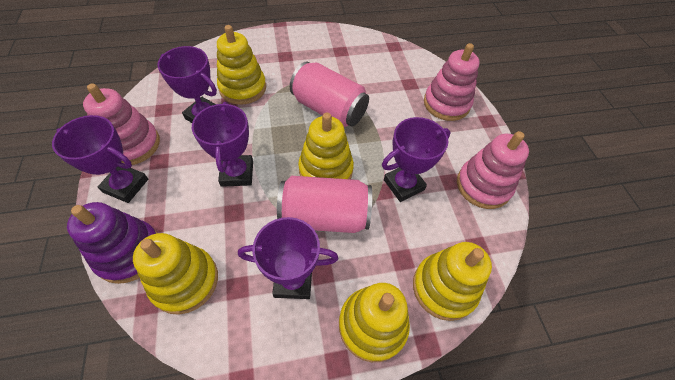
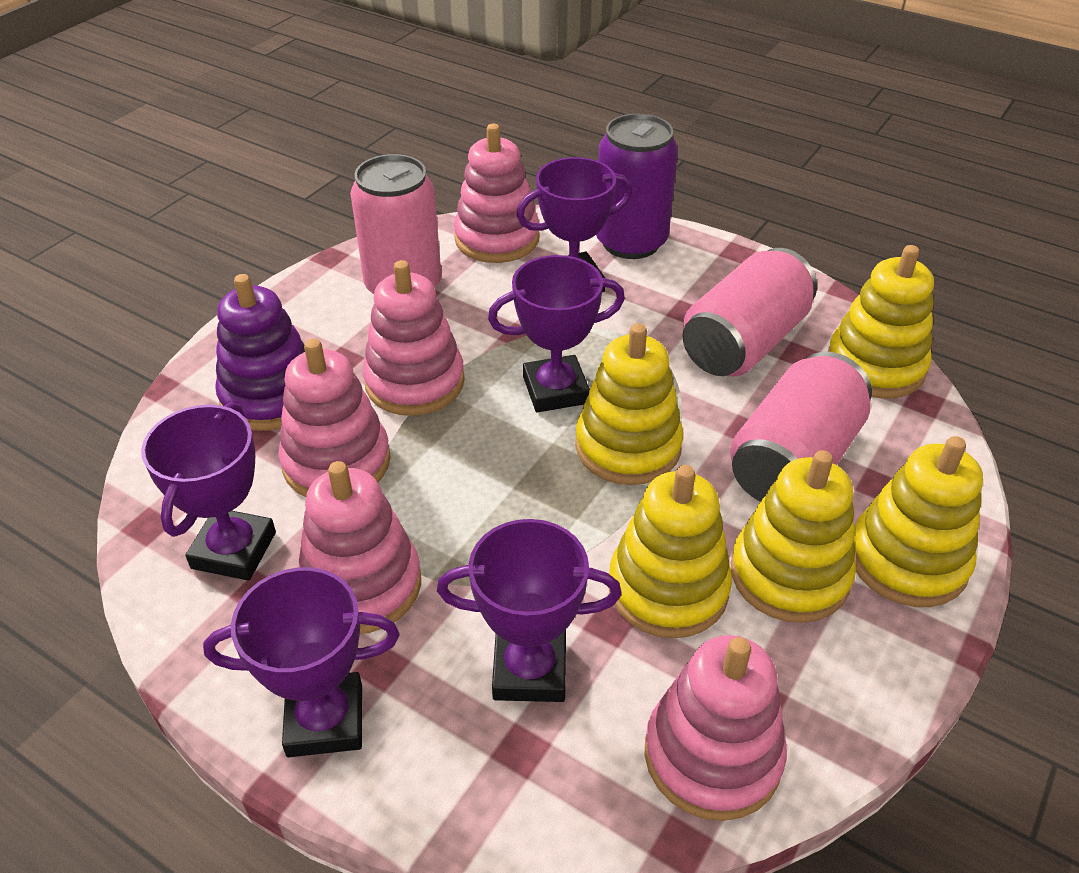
pink can: 2 -> 3
pink stacking toy: 3 -> 5
purple can: 0 -> 1

